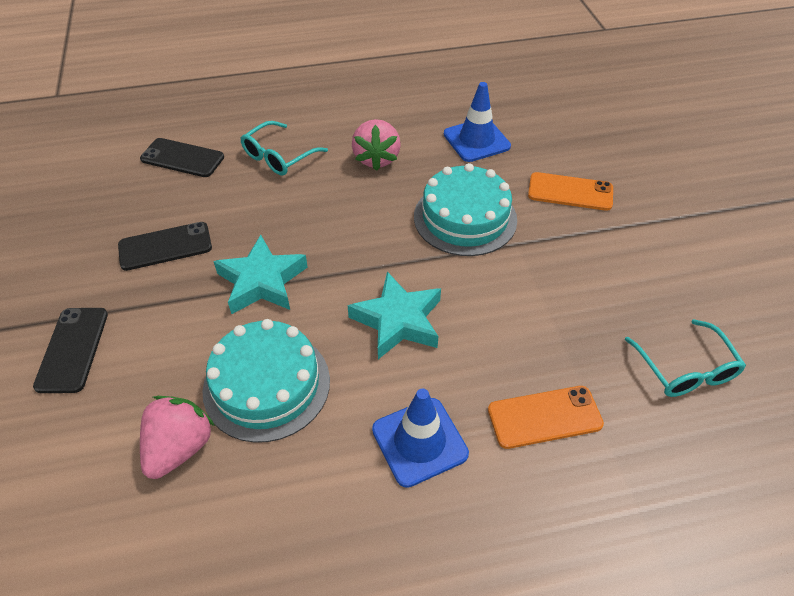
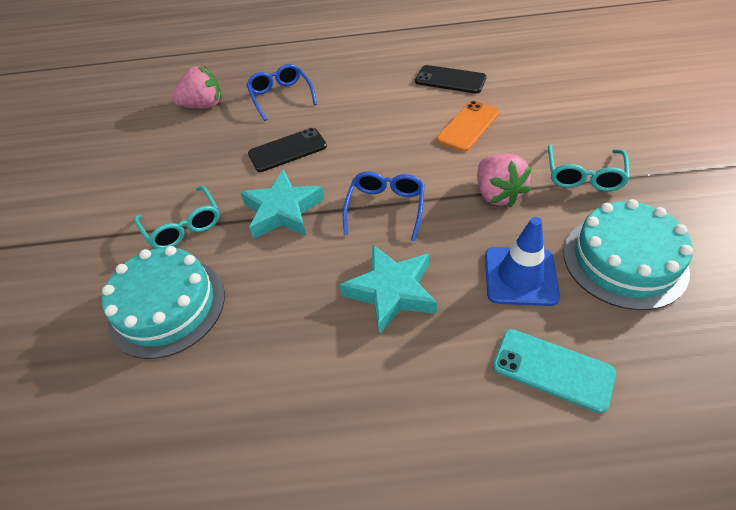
black phone: 3 -> 2
blue glasses: 0 -> 2
blue traffic cone: 2 -> 1
orange phone: 2 -> 1
turquoise phone: 0 -> 1

